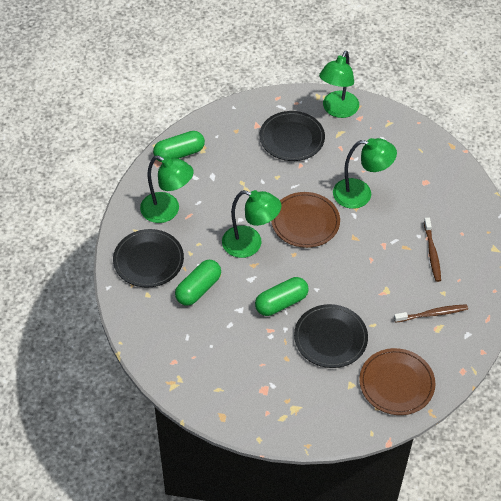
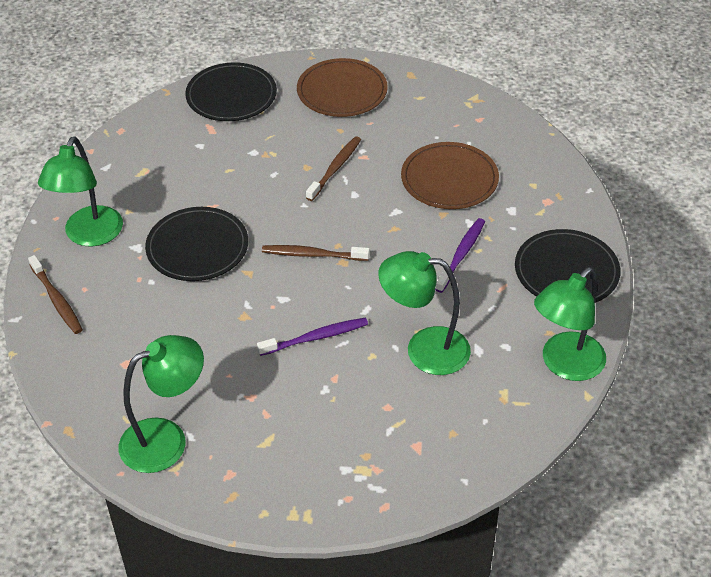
brown toothbrush: 2 -> 3
green capsule: 3 -> 0
purple toothbrush: 0 -> 2

